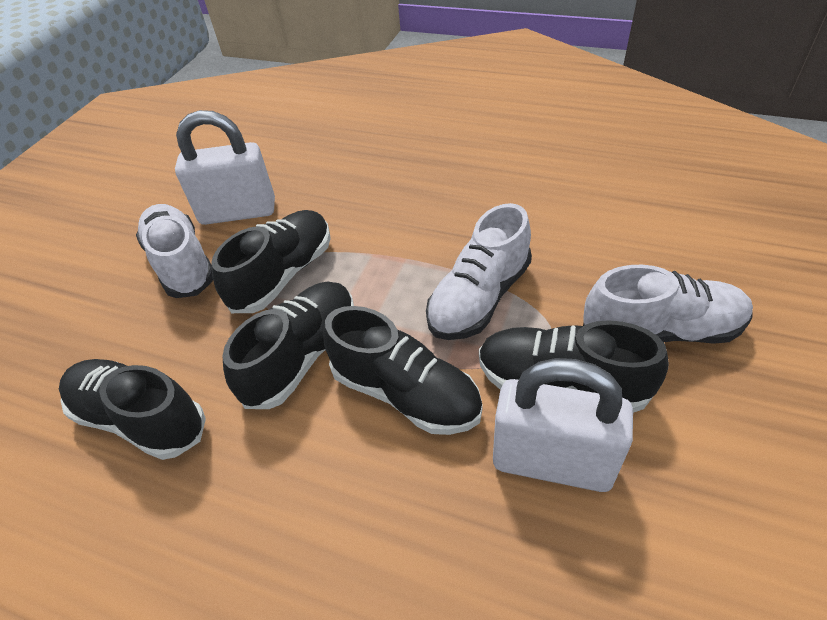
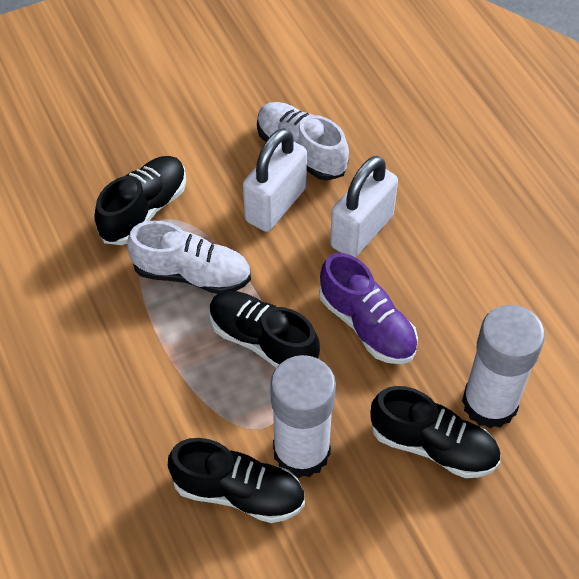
black shoe: 5 -> 4
purple shoe: 0 -> 1
white glue stick: 0 -> 2
white shoe: 3 -> 2

